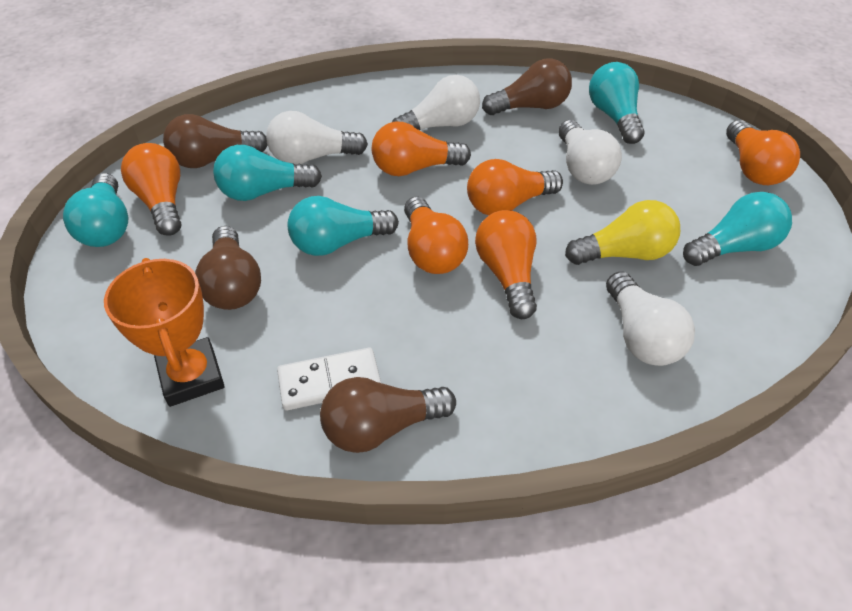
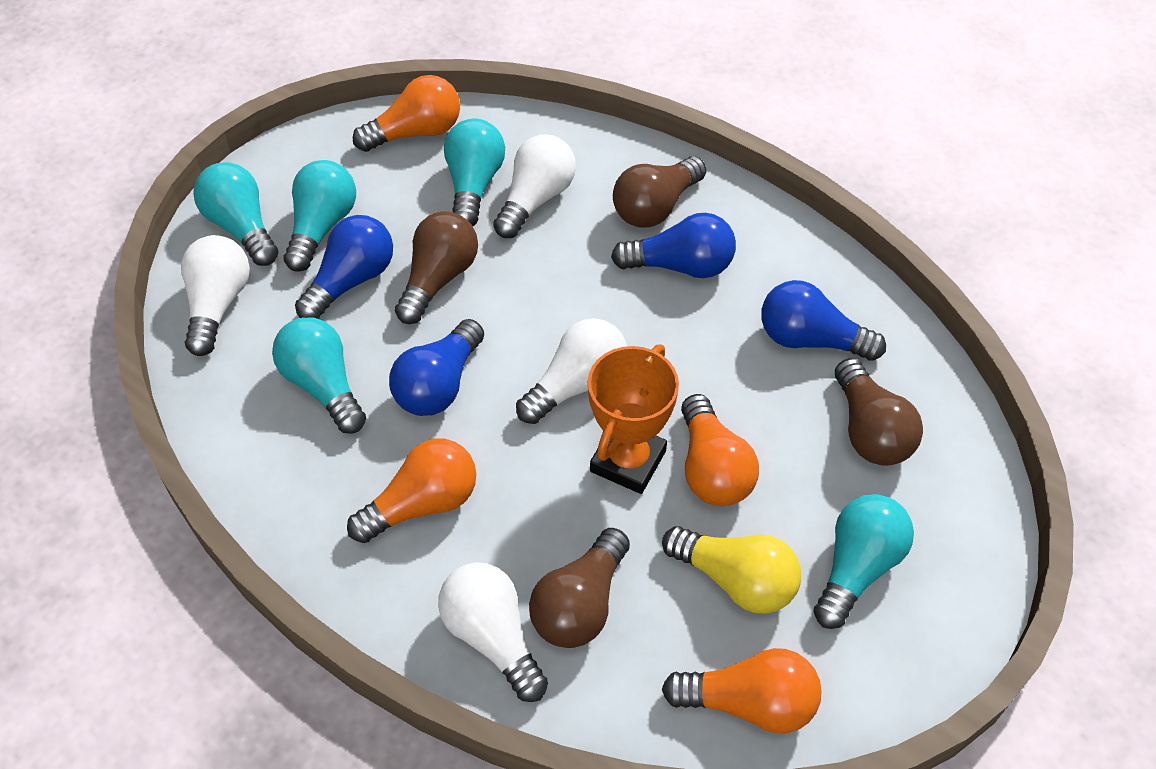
blue light bulb: 0 -> 4
orange light bulb: 6 -> 4
white domino: 1 -> 0

